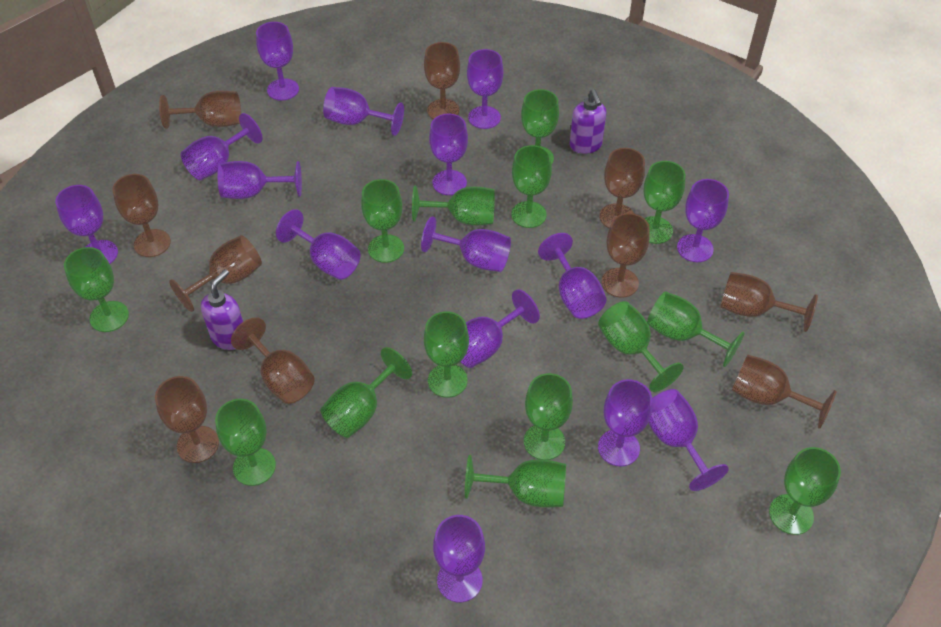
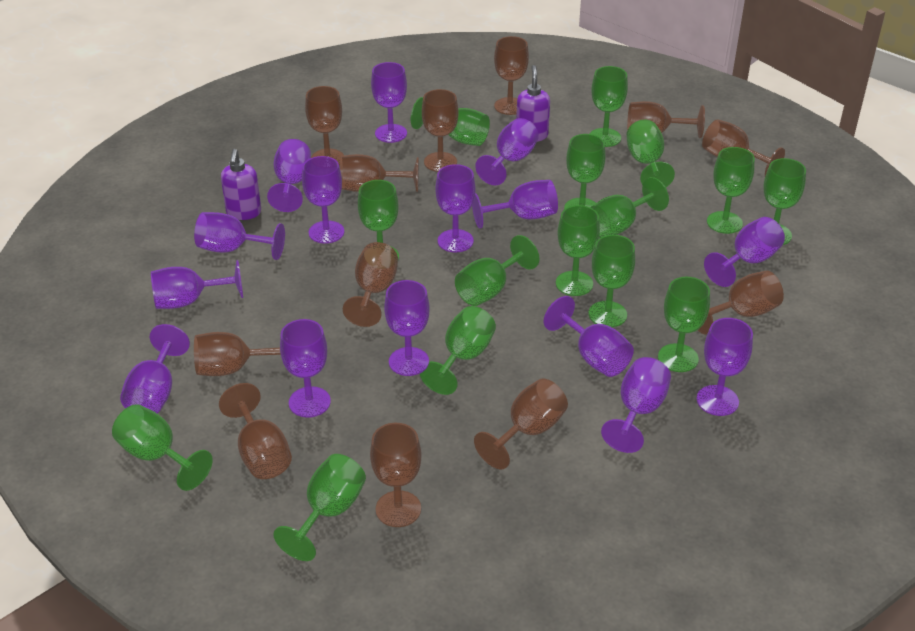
brown goblet: 10 -> 12
green goblet: 14 -> 15

